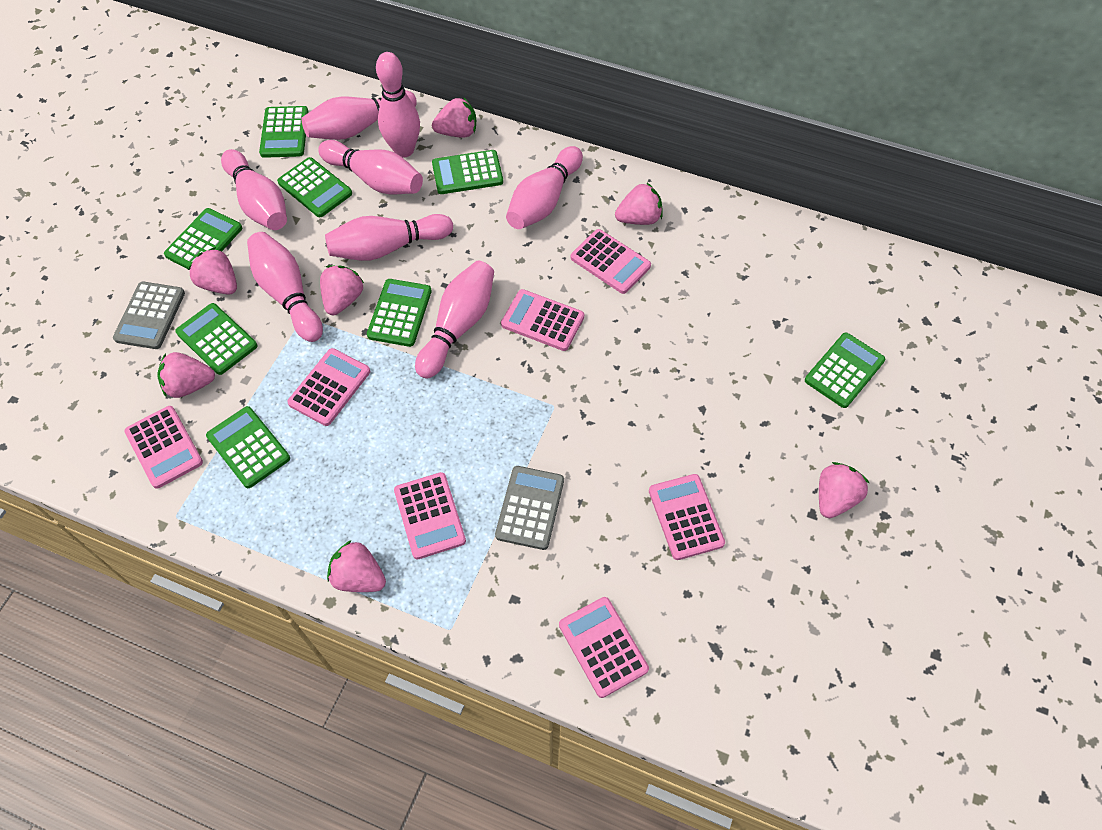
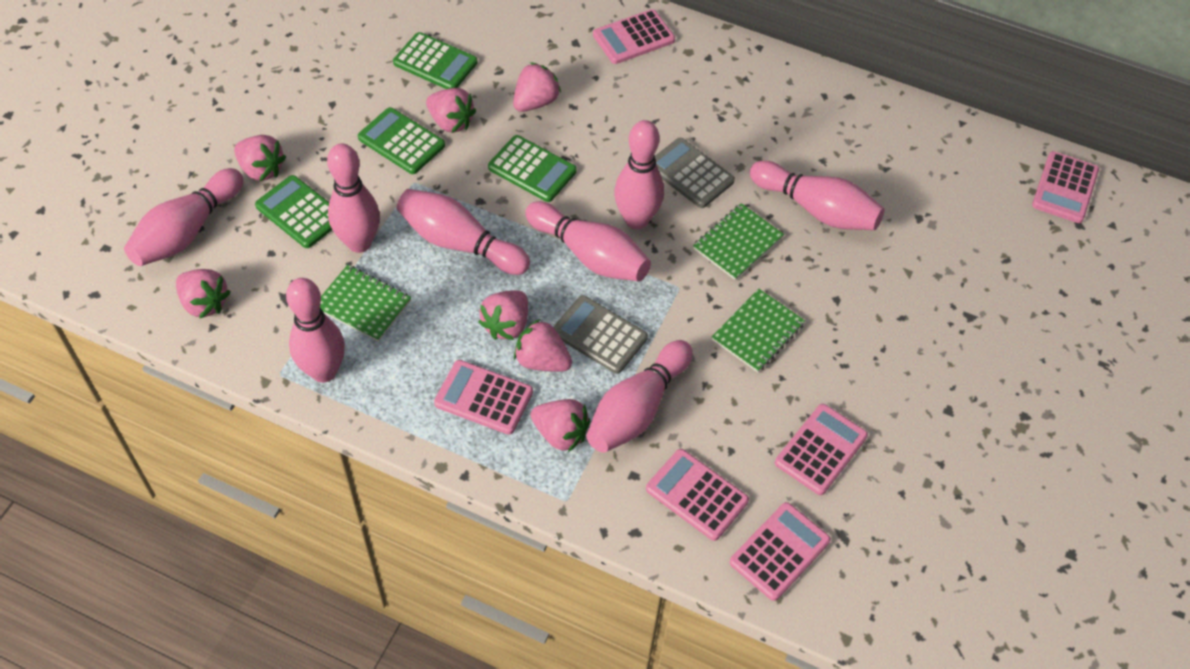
green calculator: 8 -> 4
green notebook: 0 -> 3
pink calculator: 7 -> 6

